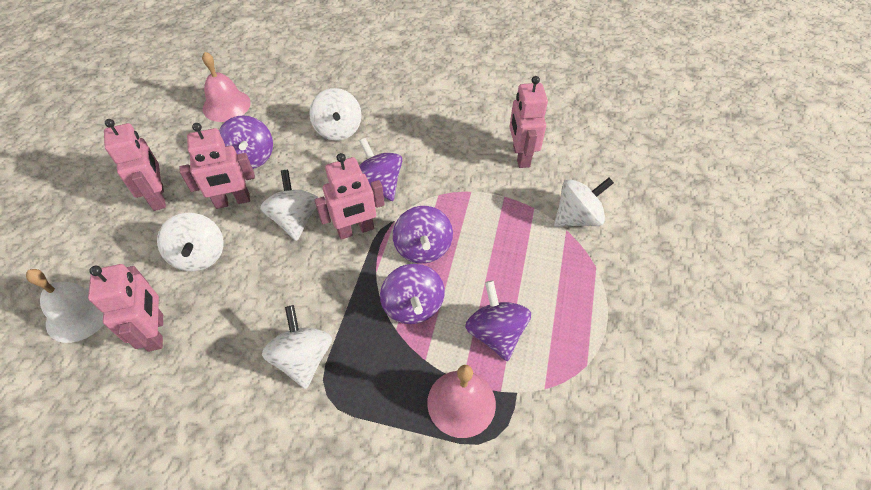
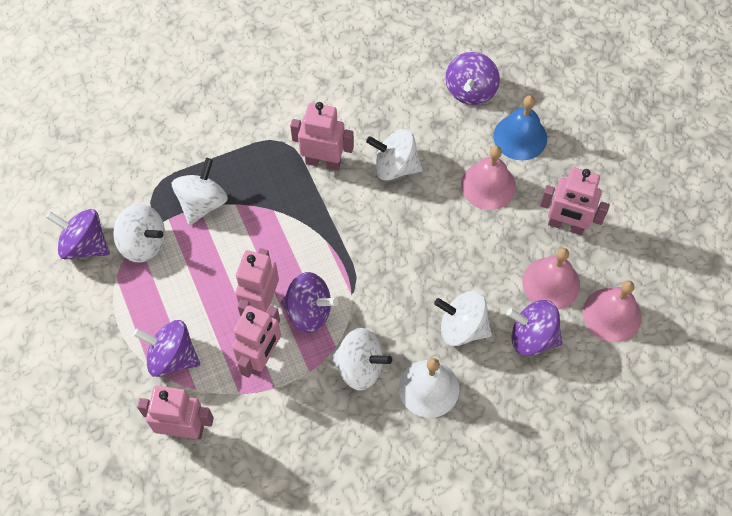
blue bell: 0 -> 1
pink bell: 2 -> 3

